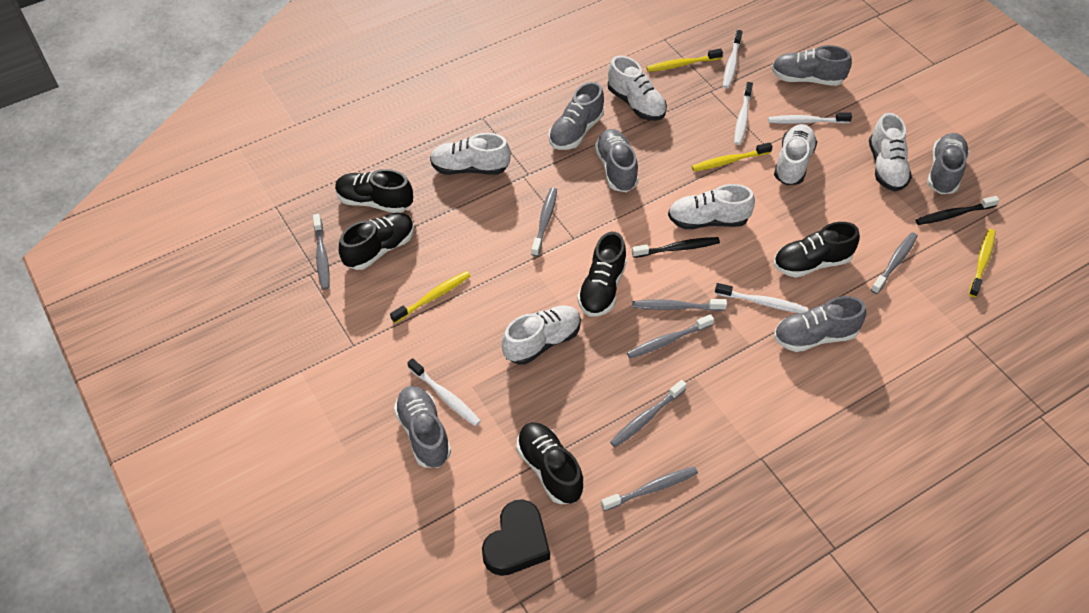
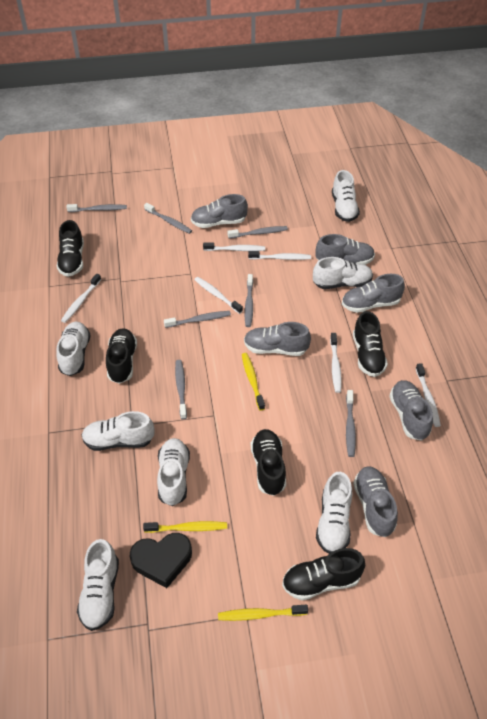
black toothbrush: 2 -> 0
white shoe: 6 -> 7
white toothbrush: 5 -> 6
yellow toothbrush: 4 -> 3

